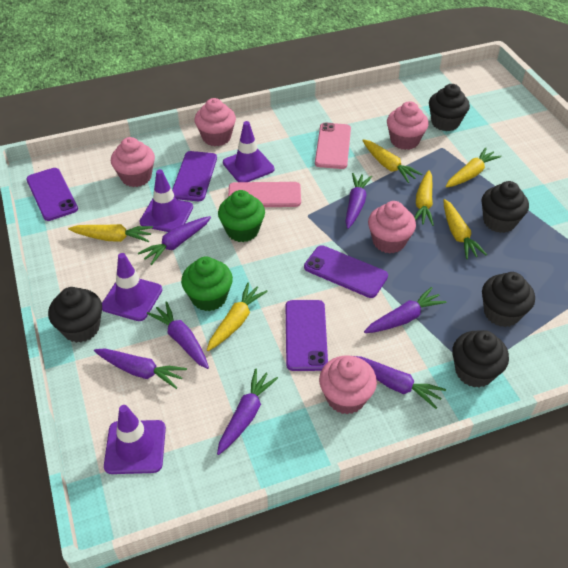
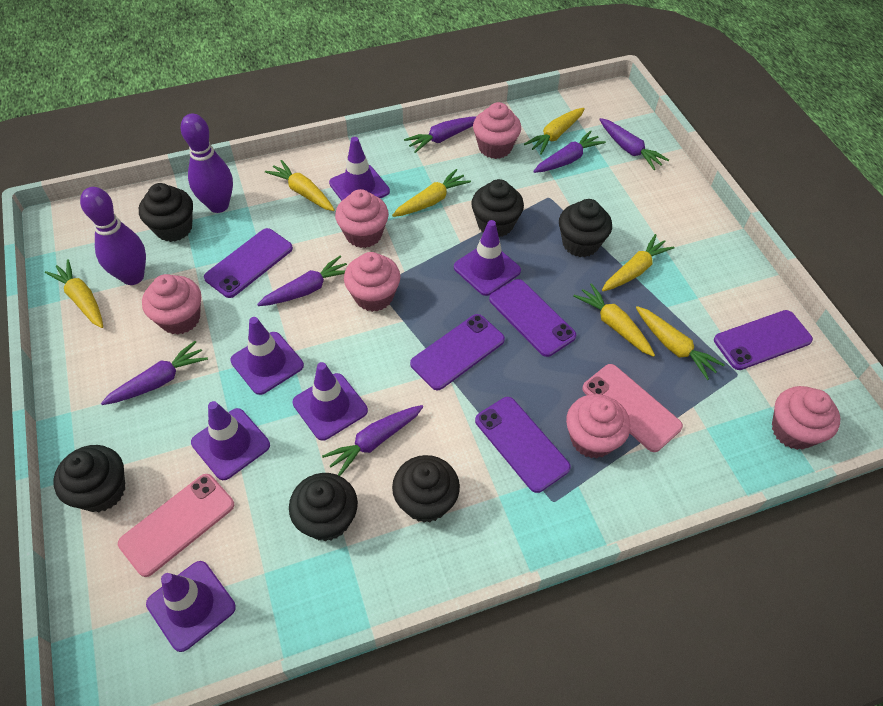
black cupcake: 5 -> 6
green cupcake: 2 -> 0
pink cupcake: 5 -> 6
purple bowling pin: 0 -> 2
purple carrot: 7 -> 6
purple phone: 4 -> 5
purple traffic cone: 4 -> 6
yellow carrot: 6 -> 7

